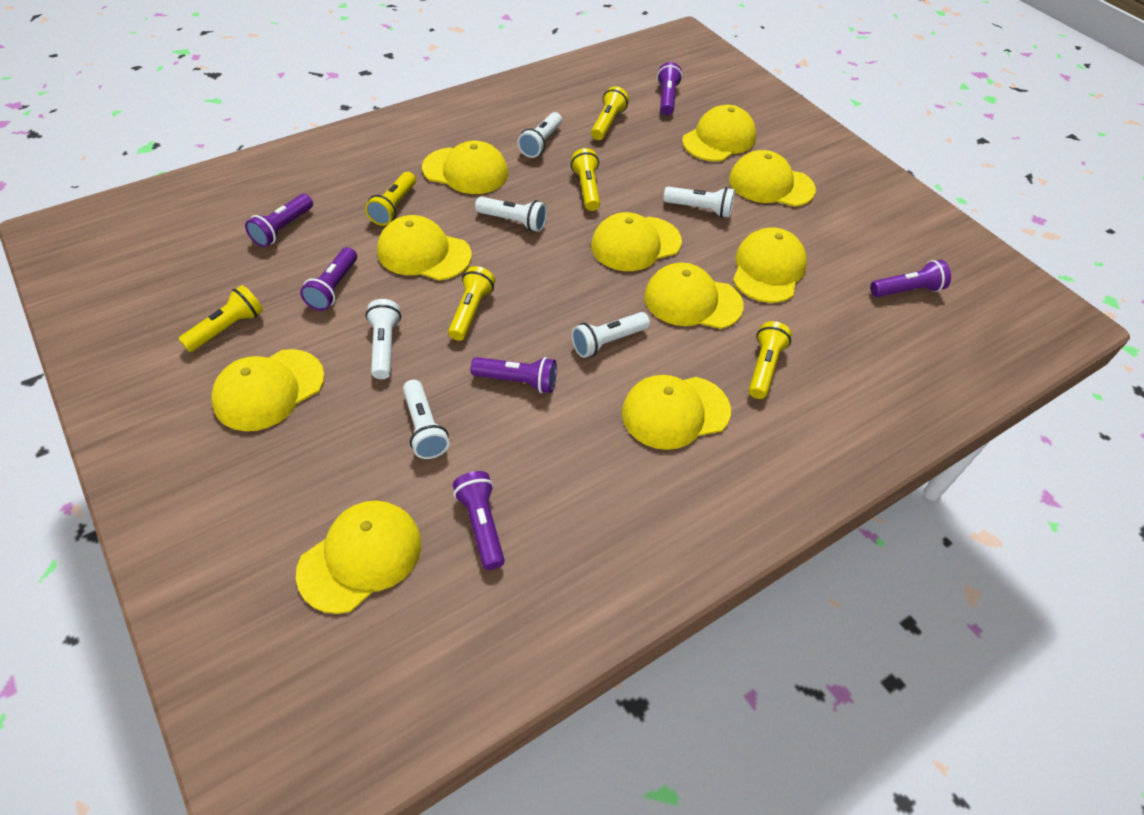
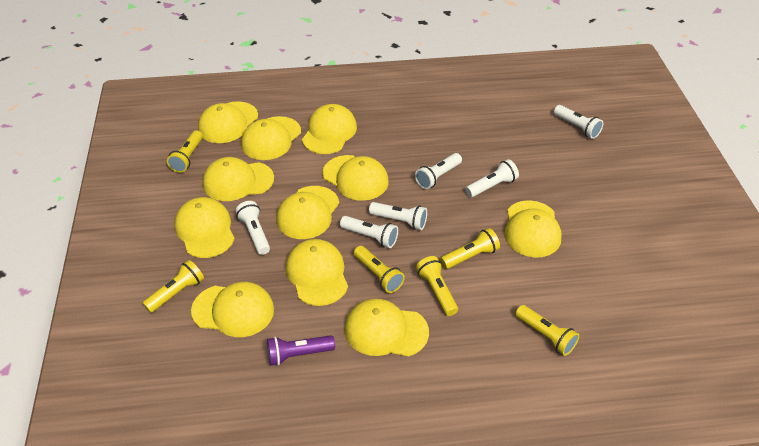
purple flashlight: 6 -> 1
yellow cap: 10 -> 11

